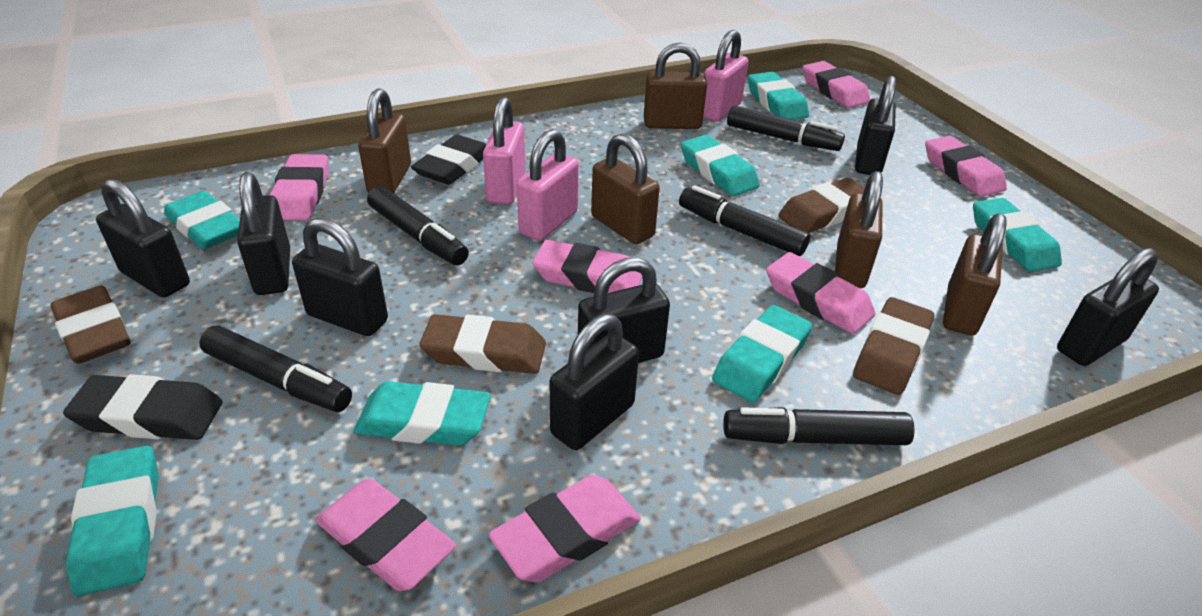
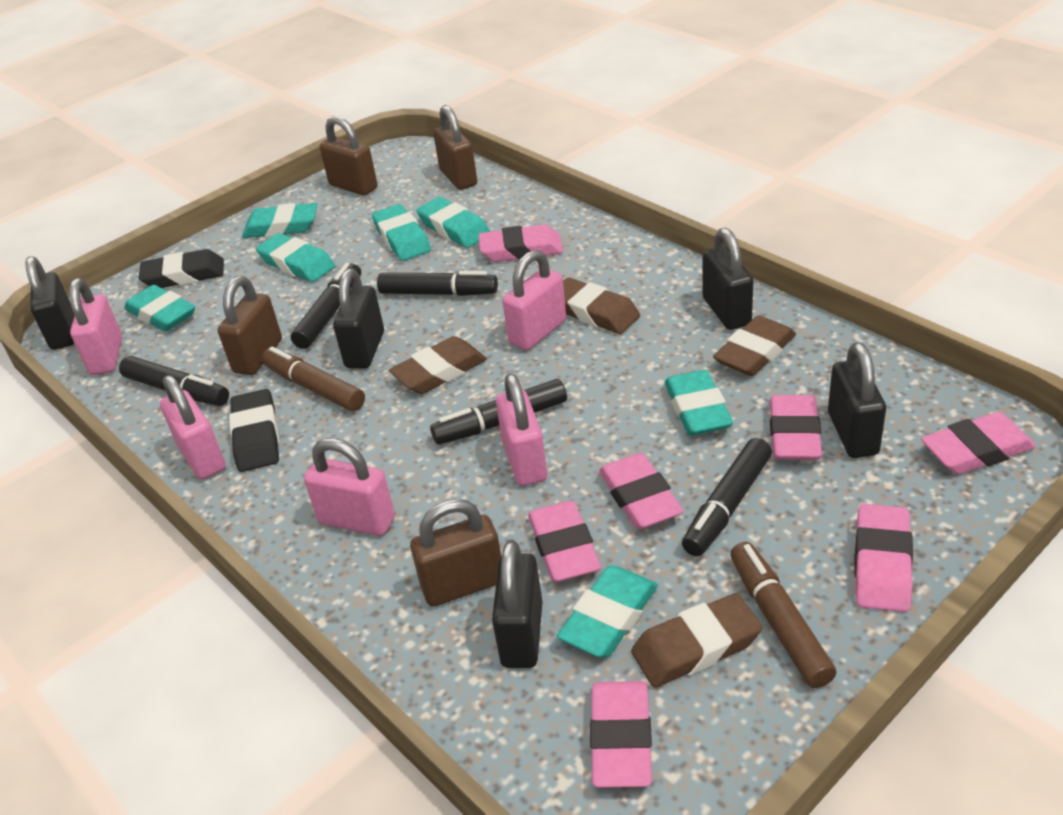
black padlock: 7 -> 5
brown marker: 0 -> 2
brown padlock: 5 -> 4
pink padlock: 3 -> 5

